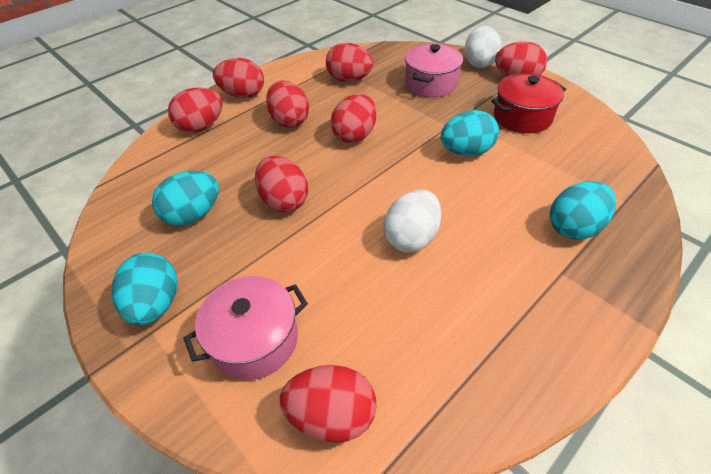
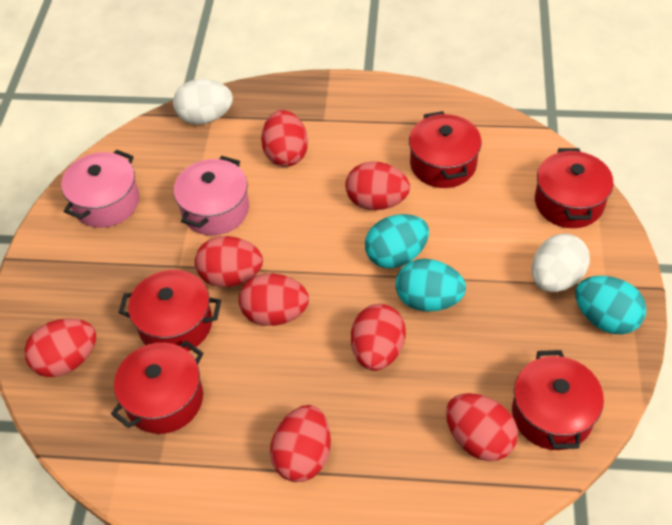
red pot: 1 -> 5
turquoise egg: 4 -> 3

